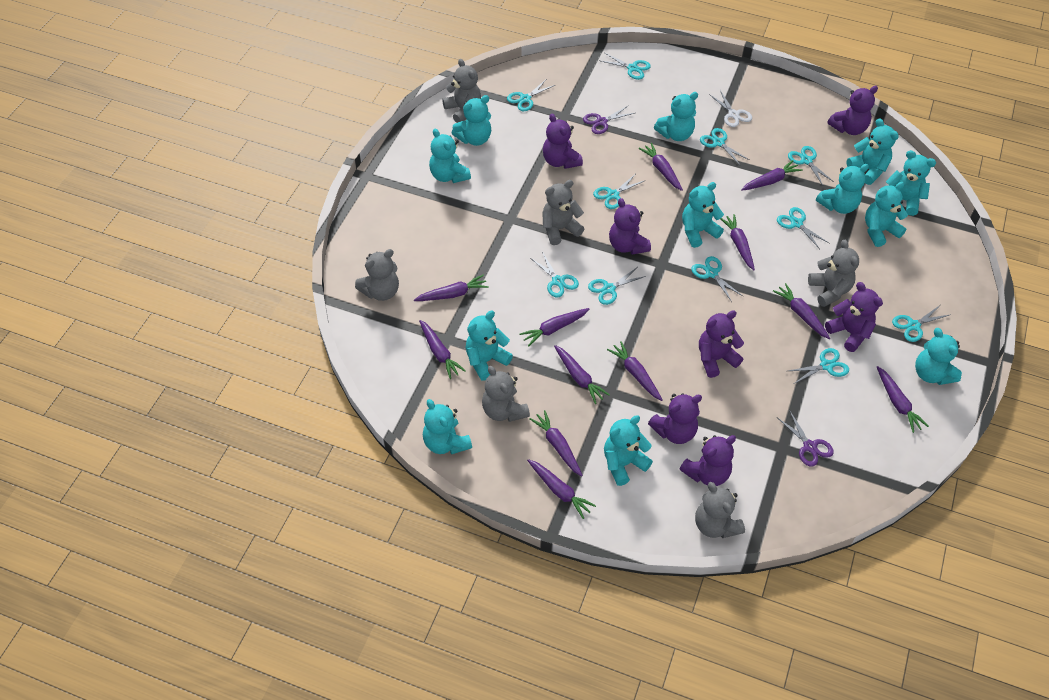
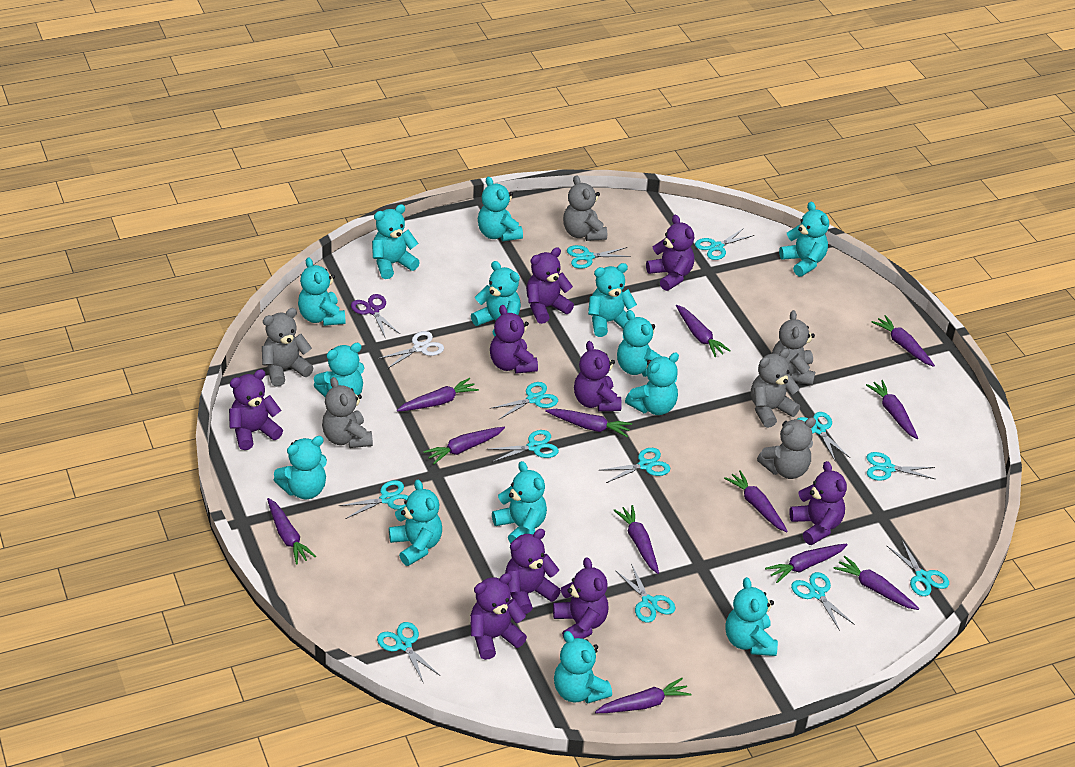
purple scissors: 2 -> 1
purple teddy bear: 7 -> 9
turquoise scissors: 11 -> 12
turquoise teddy bear: 12 -> 14

